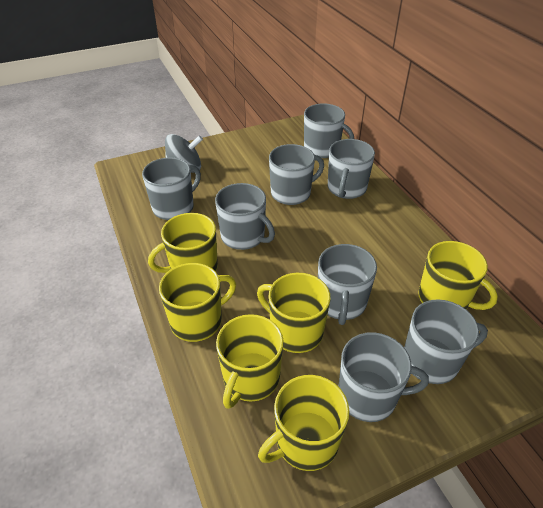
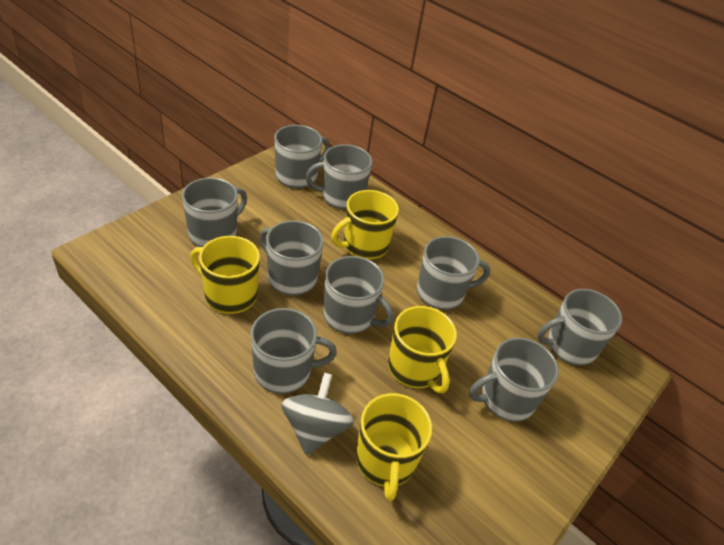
grey mug: 8 -> 9
yellow mug: 6 -> 4

